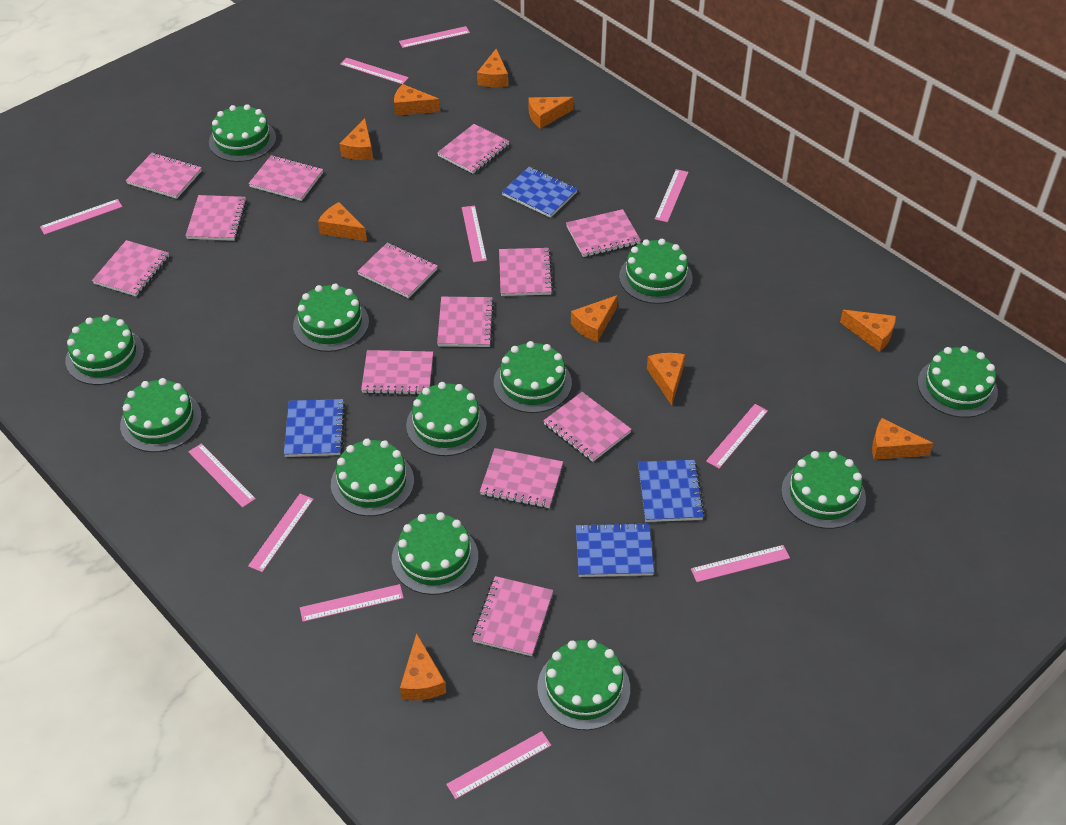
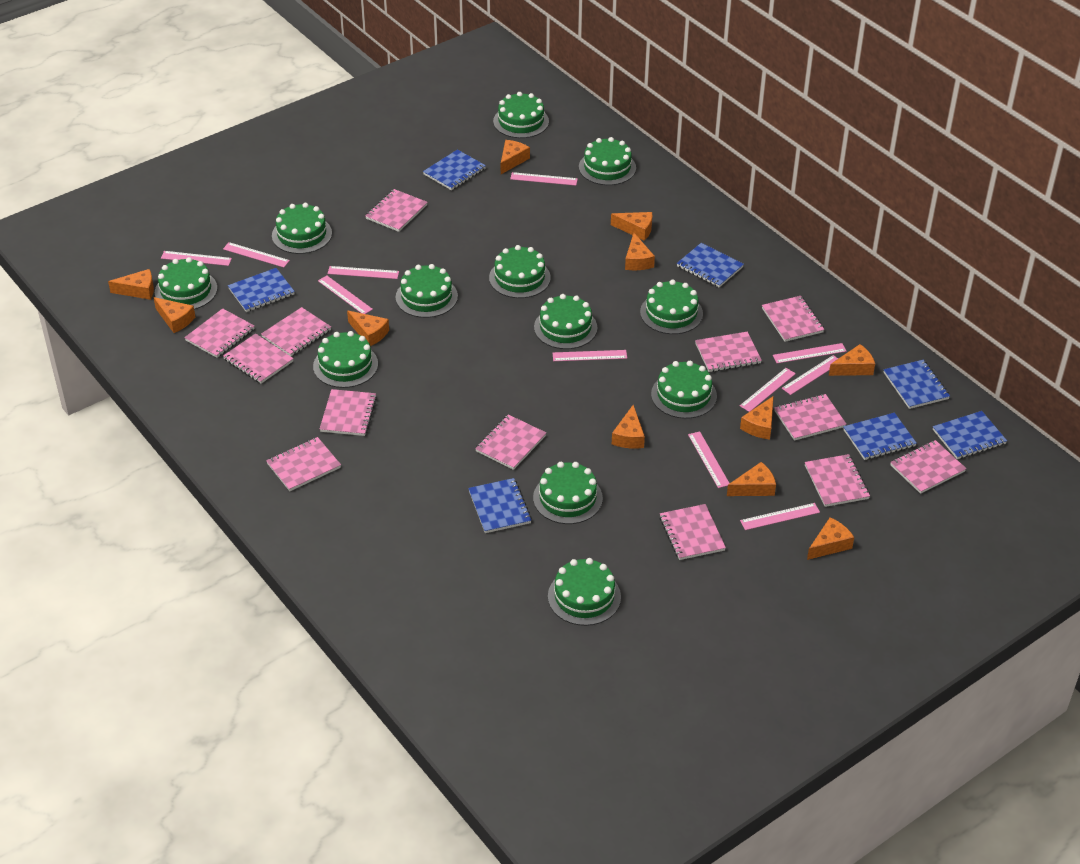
blue notebook: 4 -> 7
orange cheese: 10 -> 11

